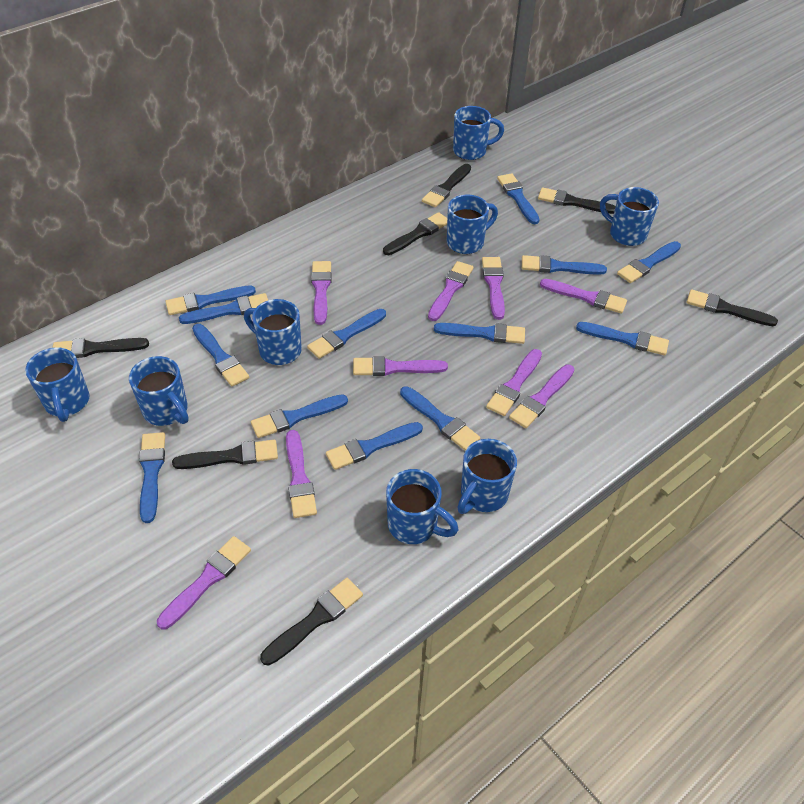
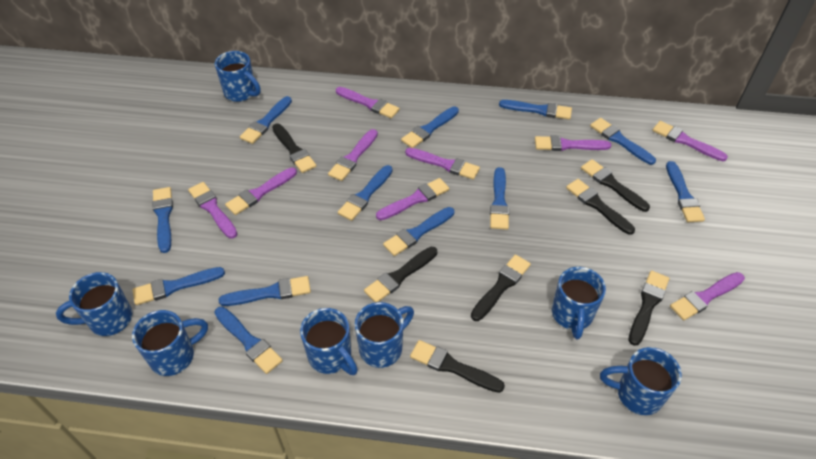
blue brush: 13 -> 12
blue mug: 8 -> 7

